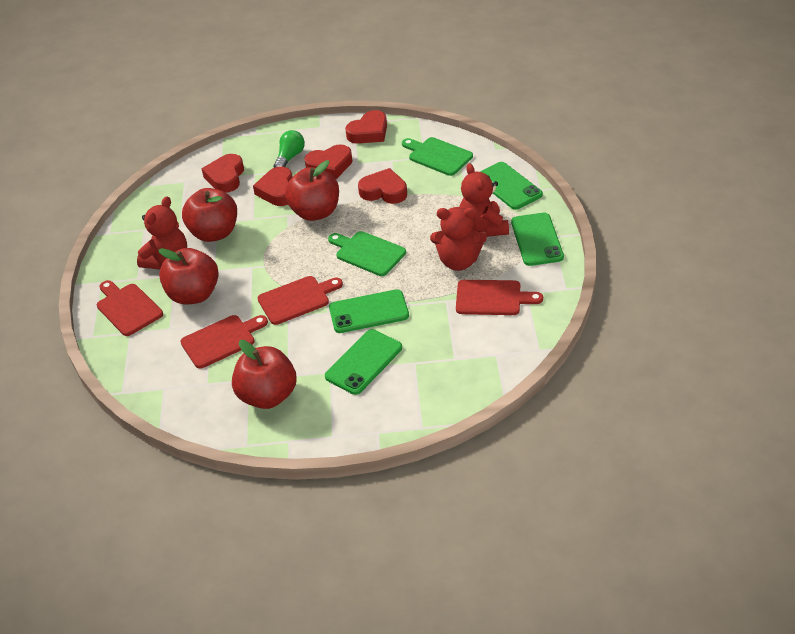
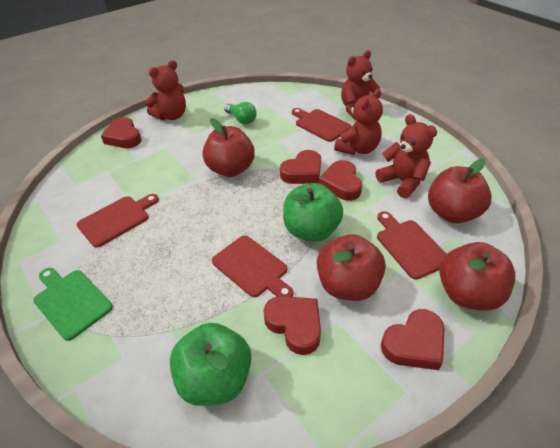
green apple: 0 -> 2
green cutting board: 2 -> 1
green phone: 4 -> 0
red teddy bear: 3 -> 4

